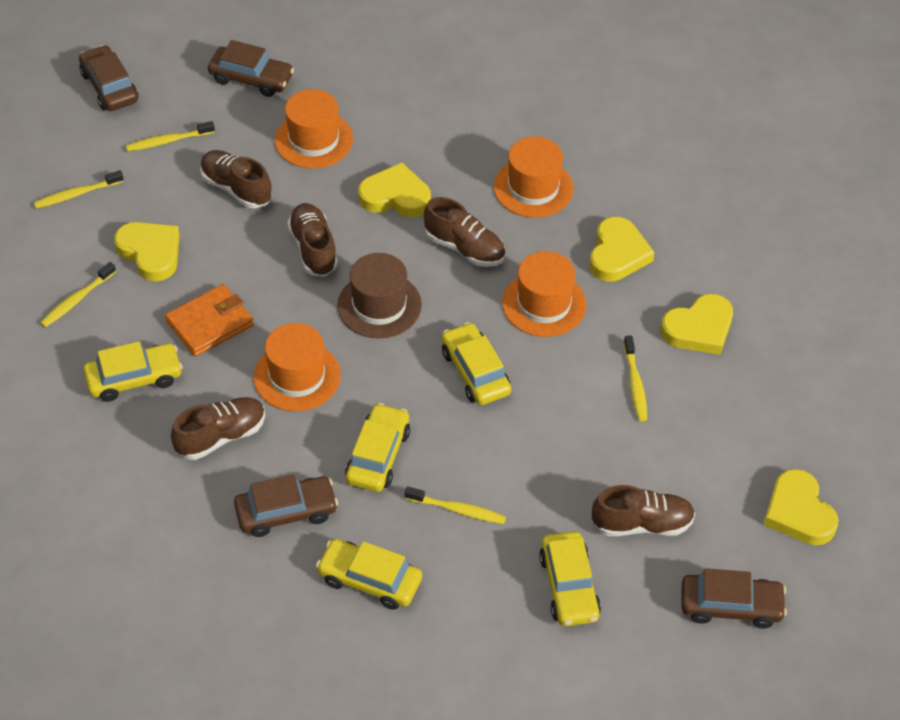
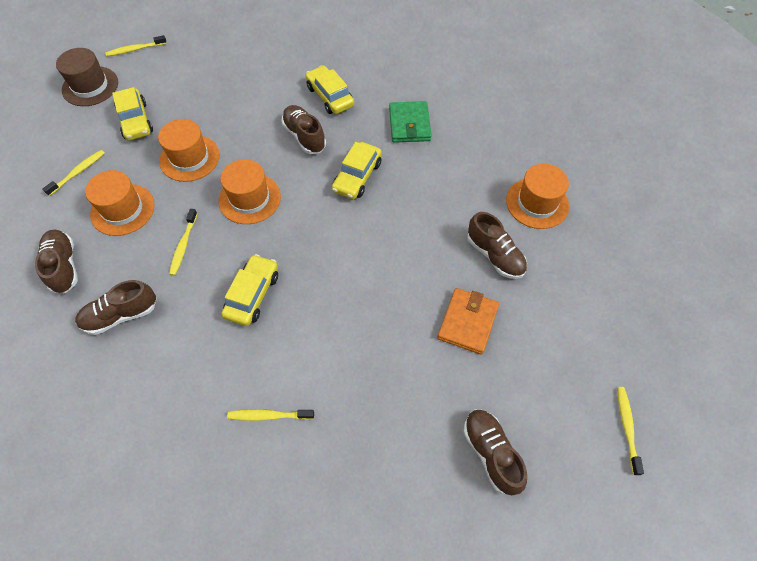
brown car: 4 -> 0
green wallet: 0 -> 1
yellow car: 5 -> 4
yellow heart: 5 -> 0

